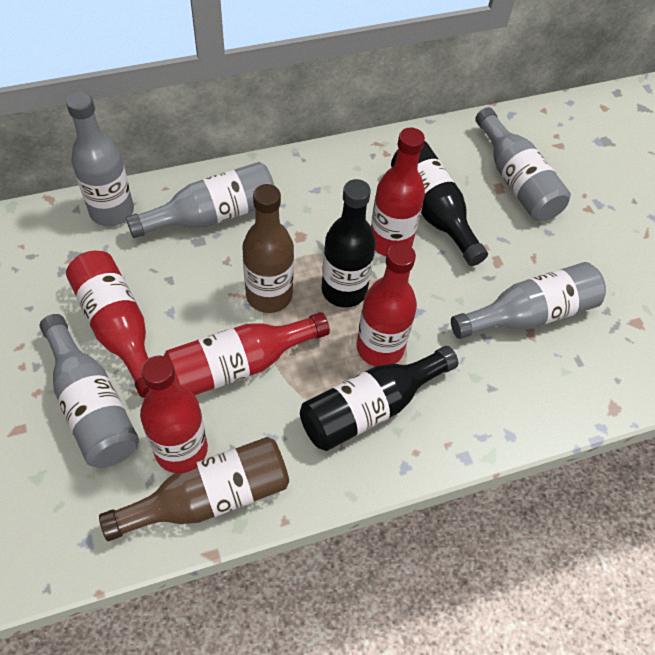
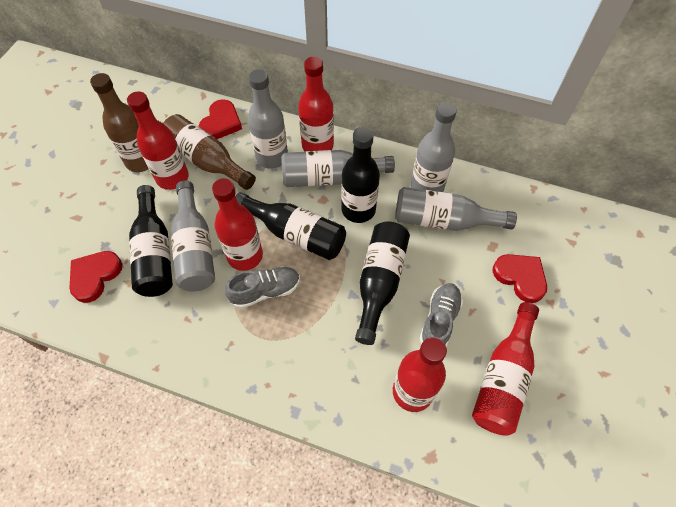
black bottle: 3 -> 4
grey shoe: 0 -> 2
red heart: 0 -> 3

